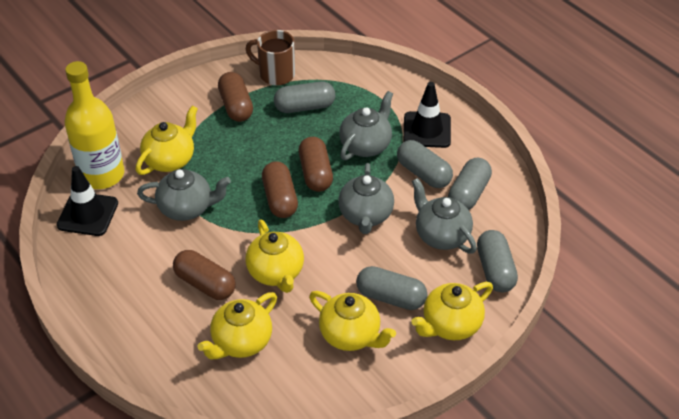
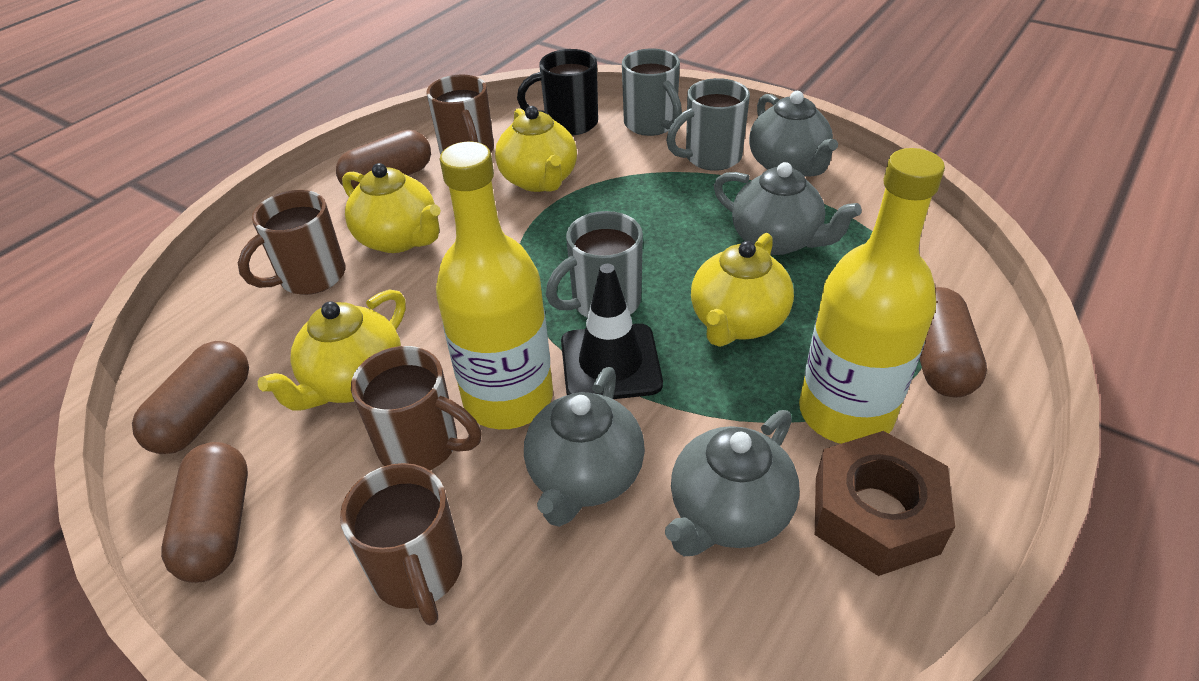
black mug: 0 -> 1
black traffic cone: 2 -> 1
brown mug: 1 -> 4
brown nut: 0 -> 1
grey capsule: 5 -> 0
grey mug: 0 -> 3
yellow bottle: 1 -> 2
yellow teapot: 5 -> 4

